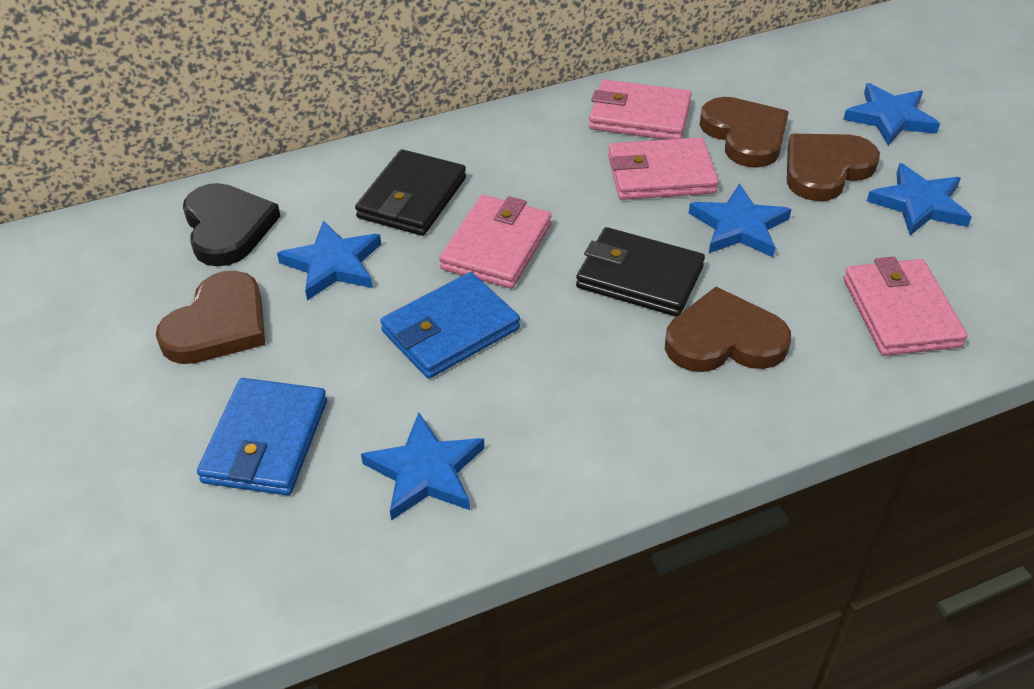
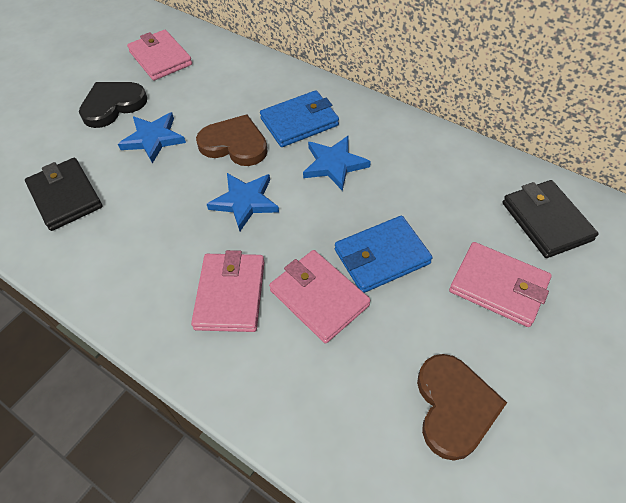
blue star: 5 -> 3
brown heart: 4 -> 2

